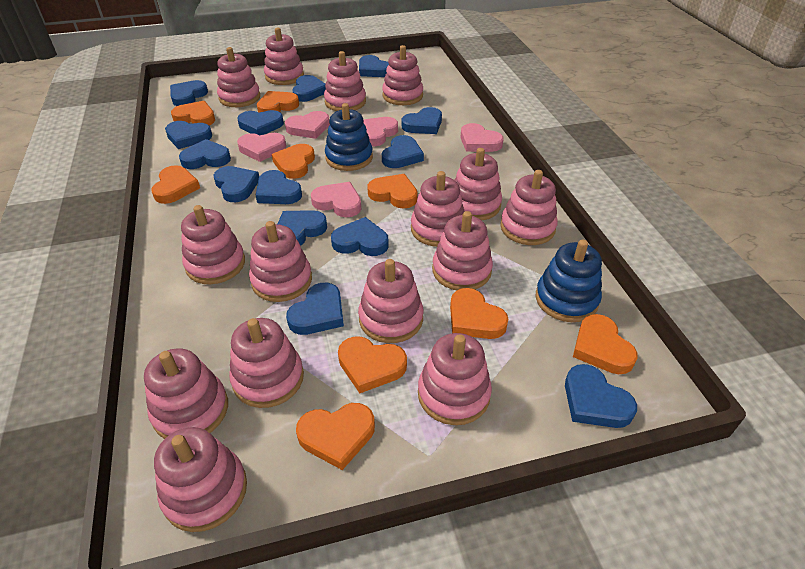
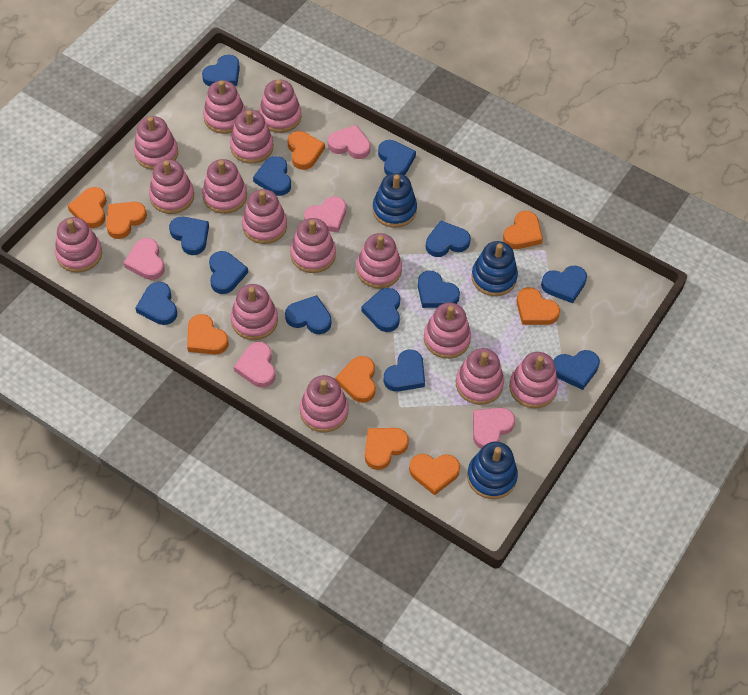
blue heart: 14 -> 13
blue stacking toy: 2 -> 3

